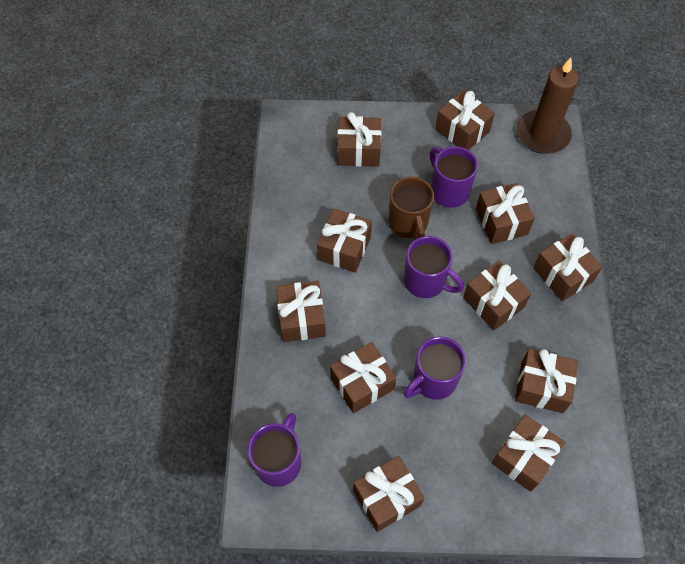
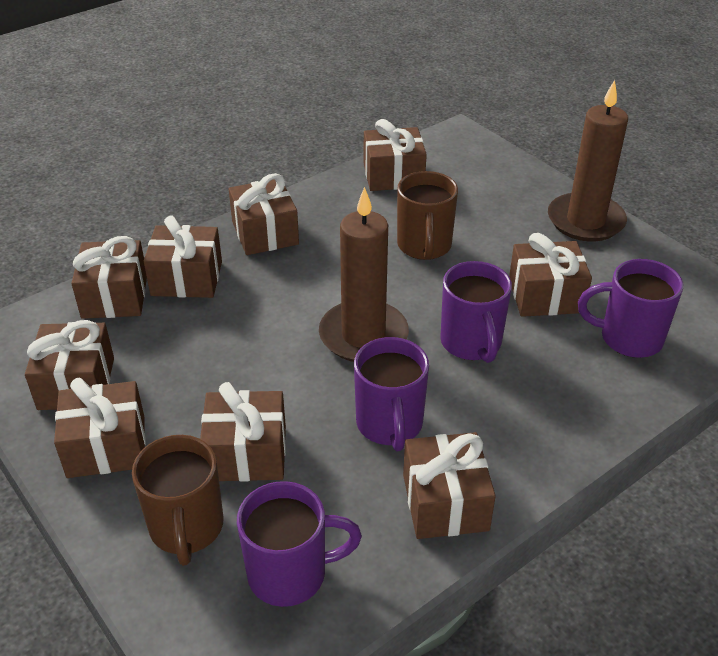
brown candle: 1 -> 2
brown gift: 11 -> 9
brown mug: 1 -> 2

